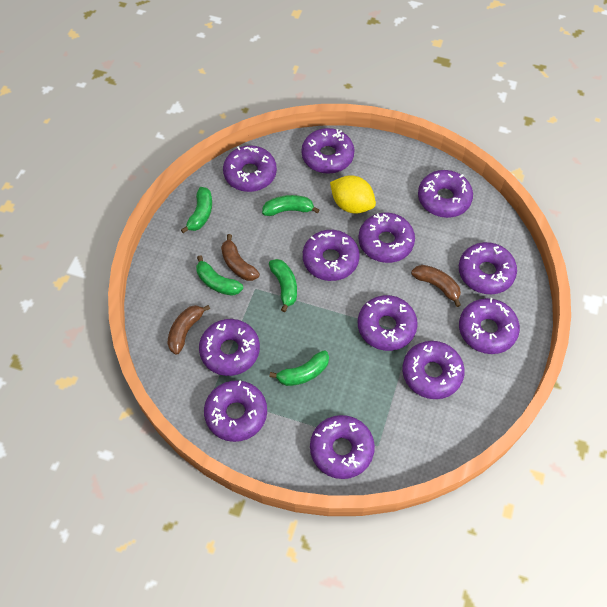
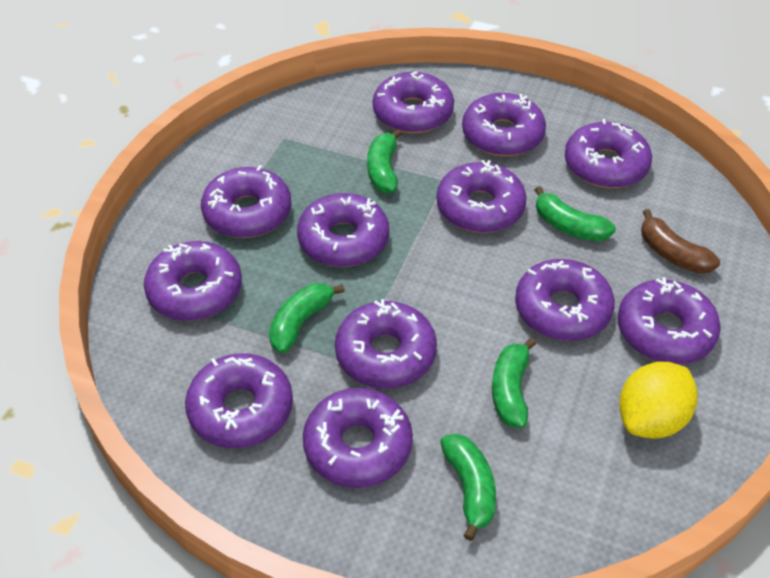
brown banana: 3 -> 1

